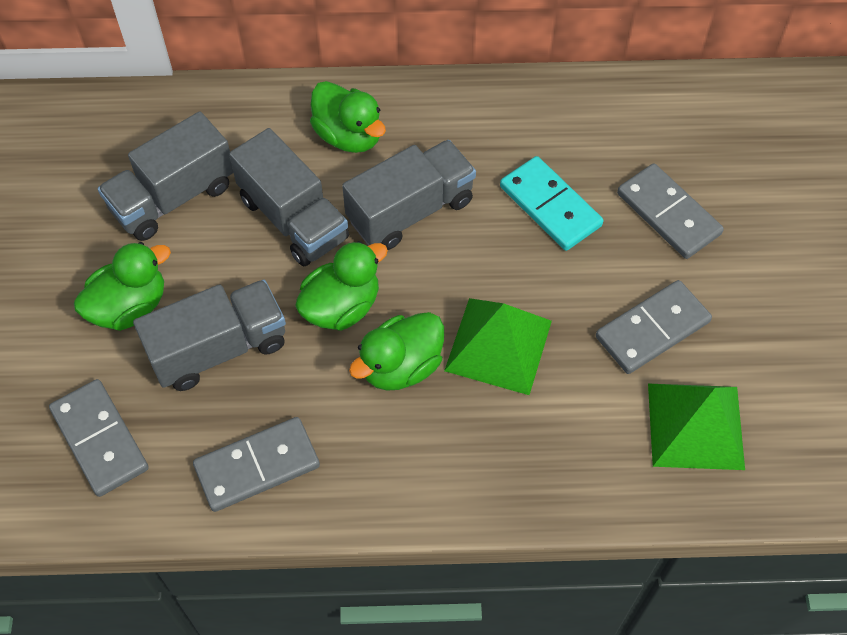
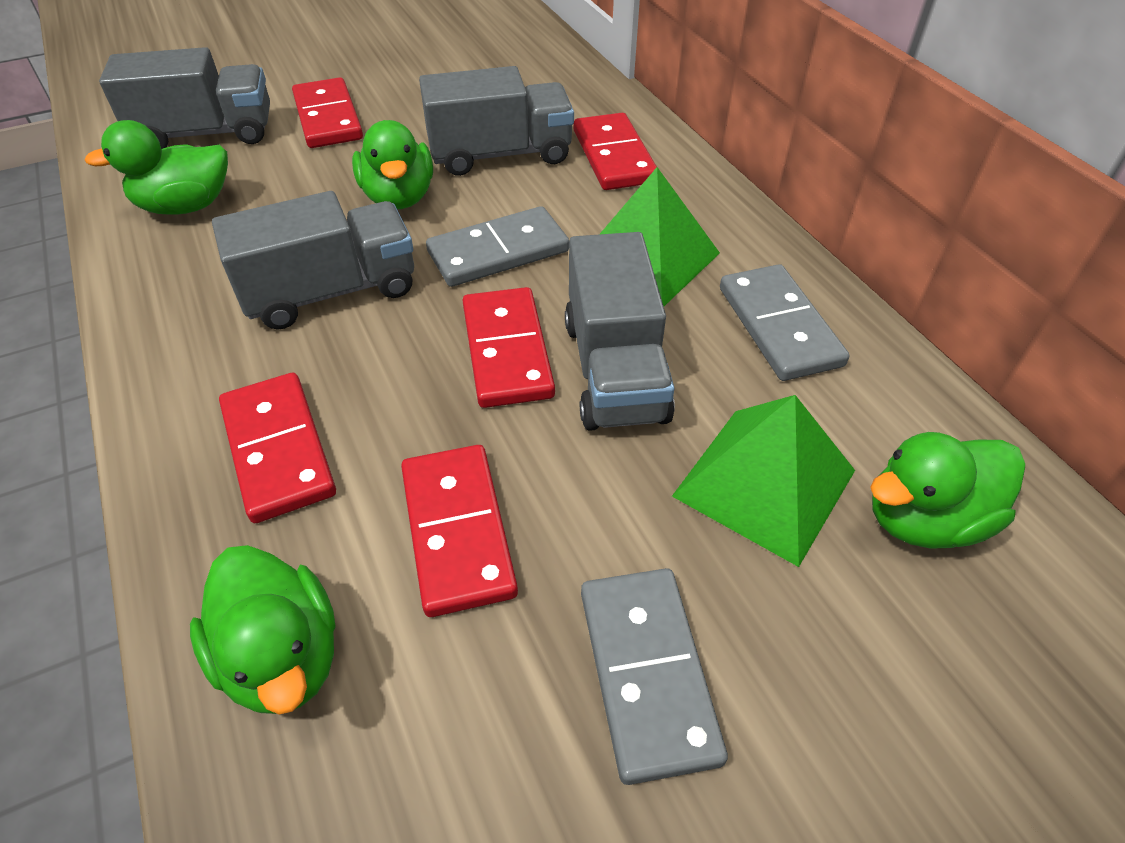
grey domino: 4 -> 3
red domino: 0 -> 5
turquoise domino: 1 -> 0

